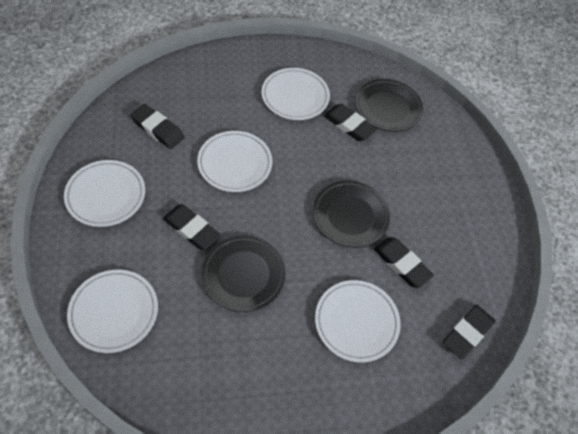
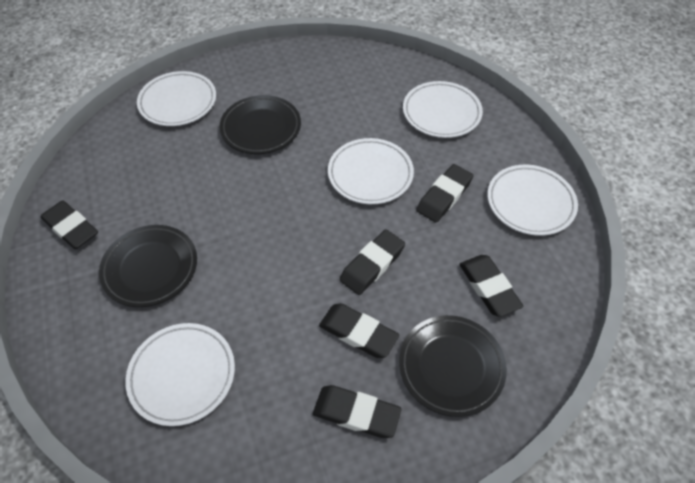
black eraser: 5 -> 6

